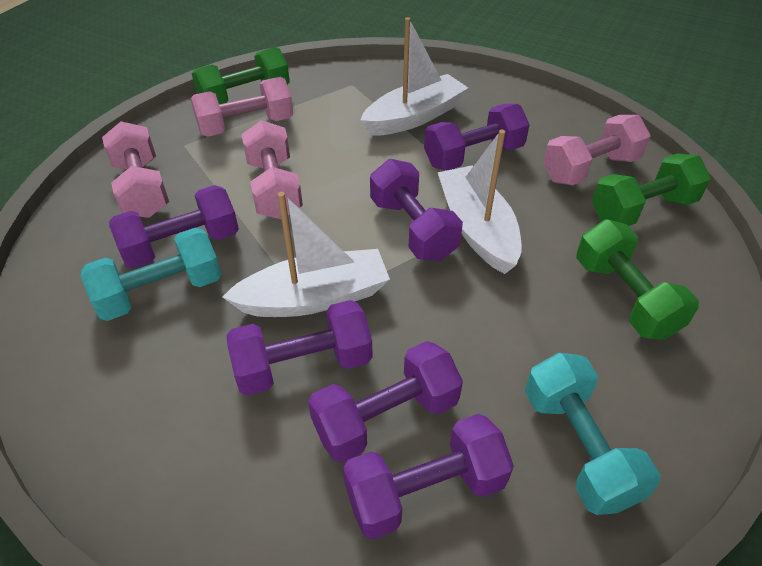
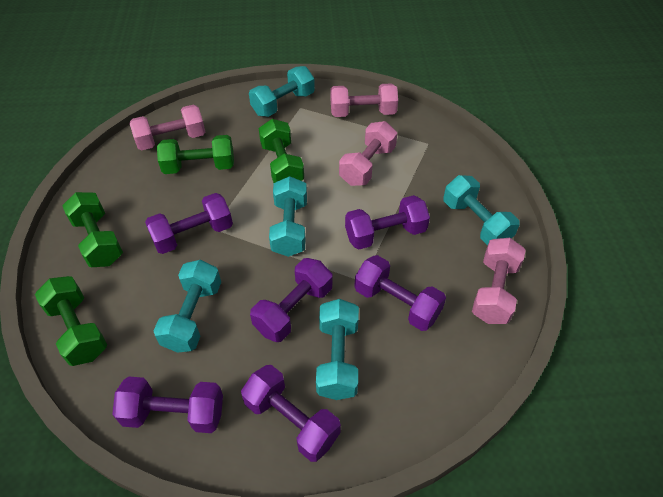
green dumbbell: 3 -> 4
turquoise dumbbell: 2 -> 5
white boat: 3 -> 0

